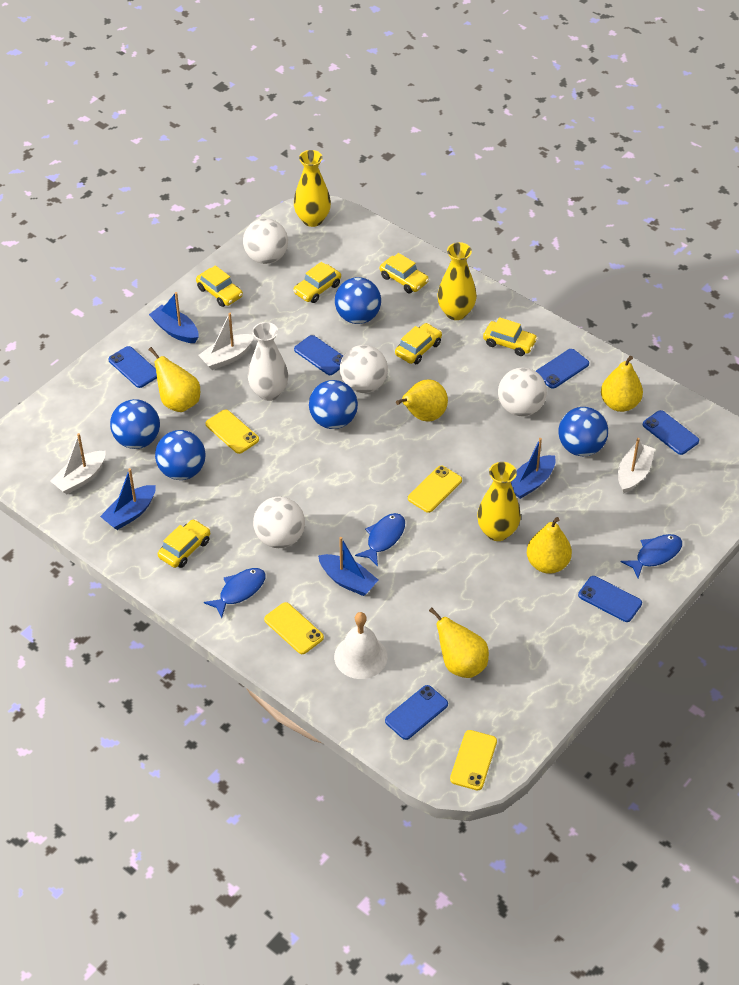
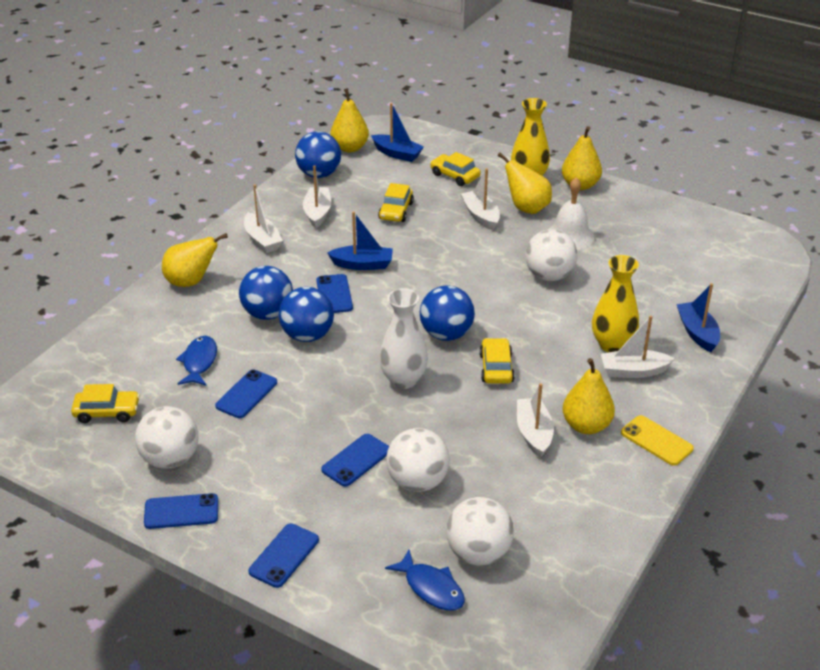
blue ball: 5 -> 4
blue boat: 4 -> 3
blue fish: 3 -> 2
blue phone: 6 -> 5
white boat: 3 -> 5
yellow car: 6 -> 4
yellow phone: 4 -> 1
yellow vase: 3 -> 2

